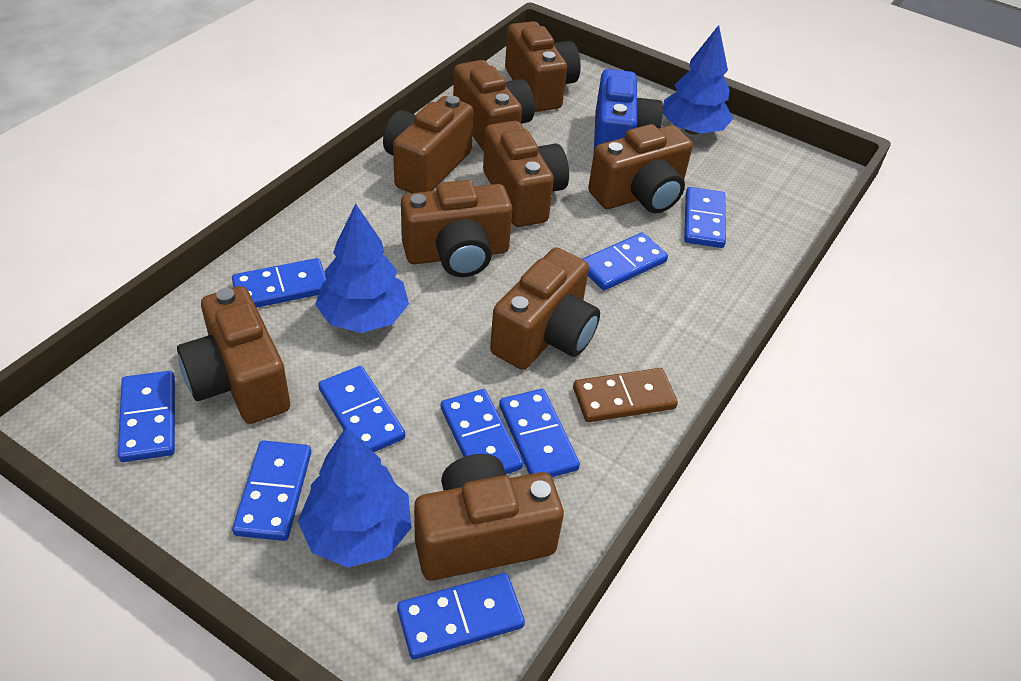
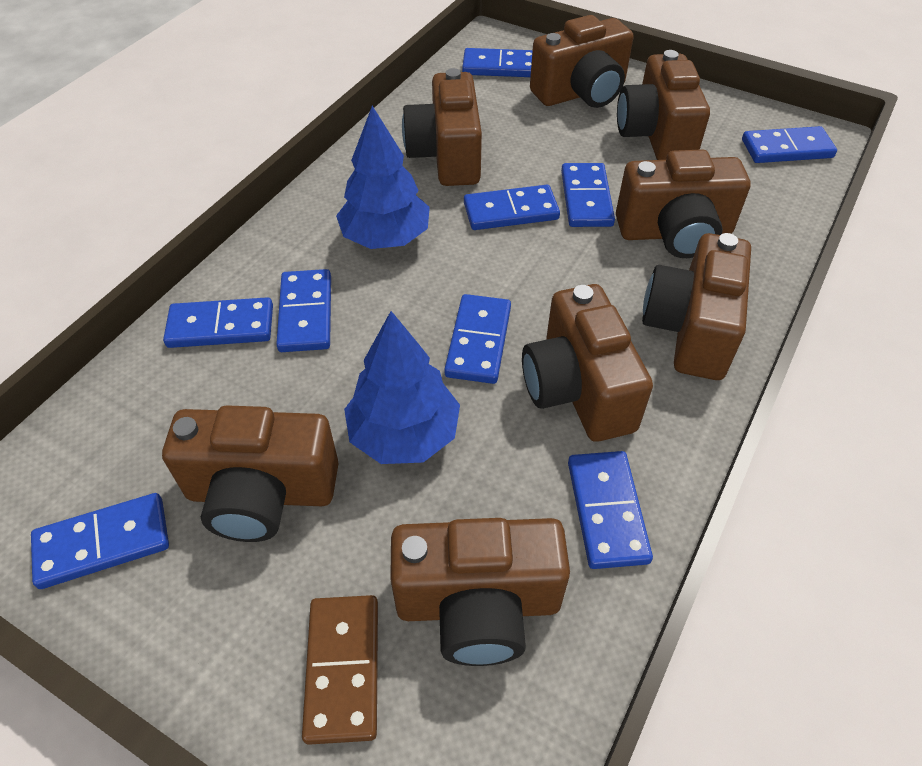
blue camera: 1 -> 0
blue tree: 3 -> 2
brown camera: 9 -> 8

